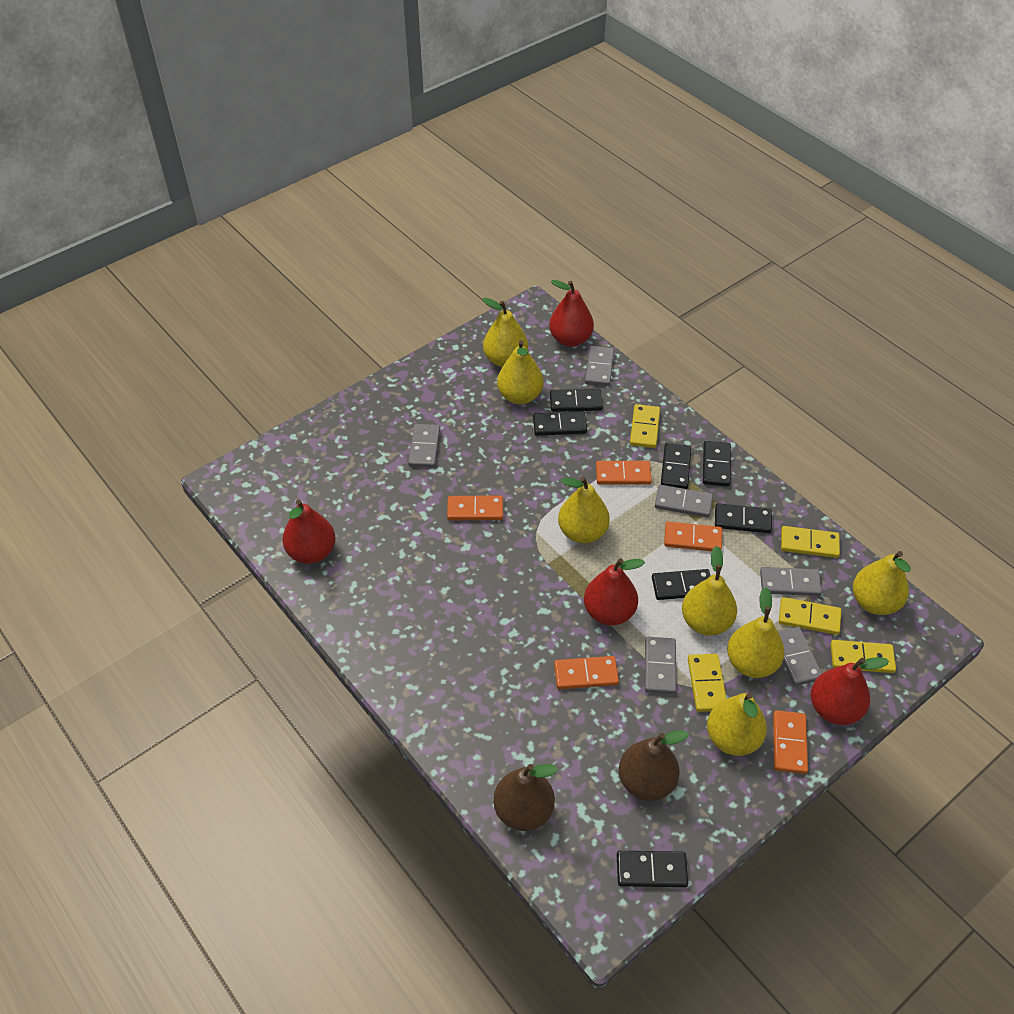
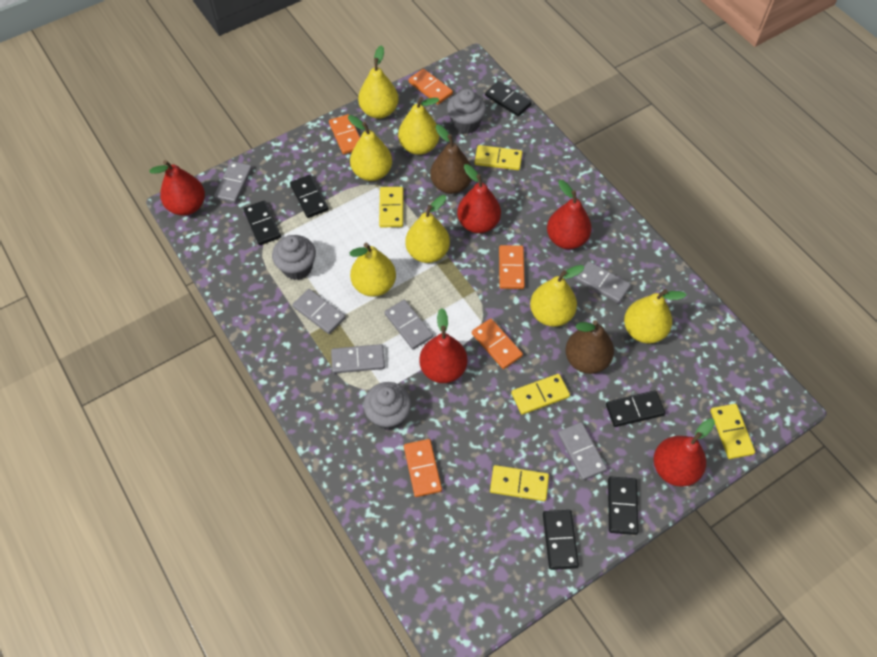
black domino: 7 -> 6
grey cupcake: 0 -> 3
red pear: 4 -> 5

